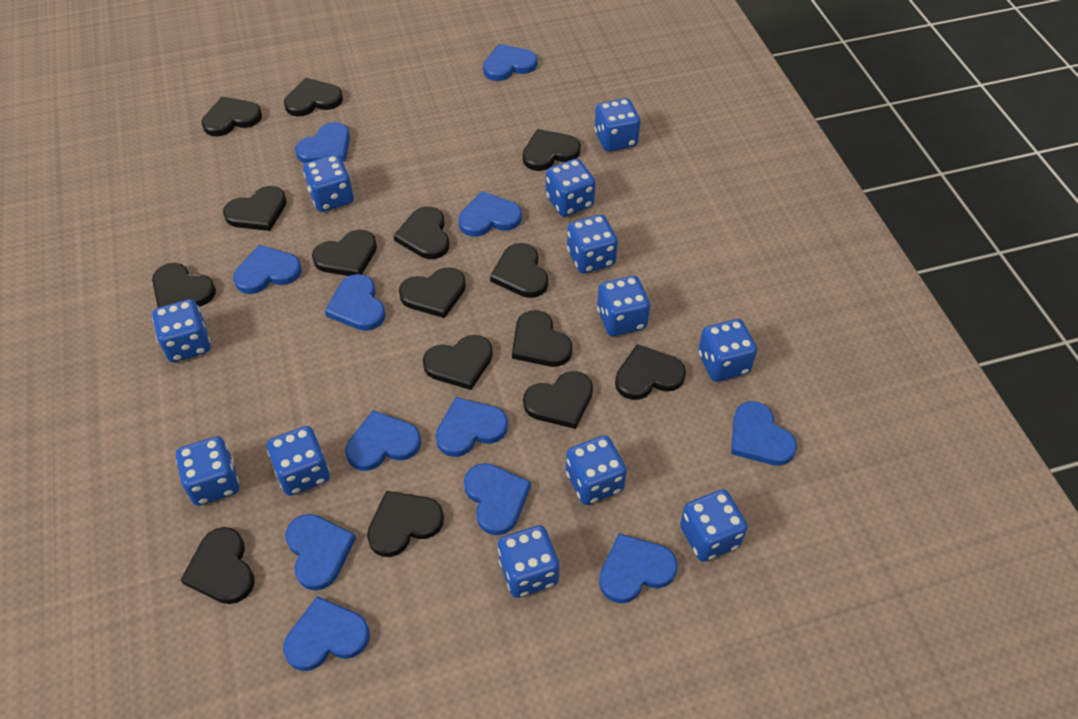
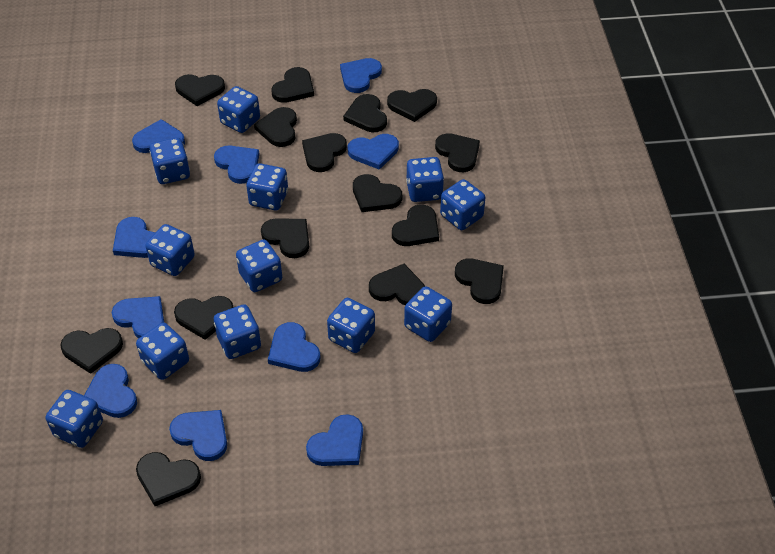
blue heart: 12 -> 10

